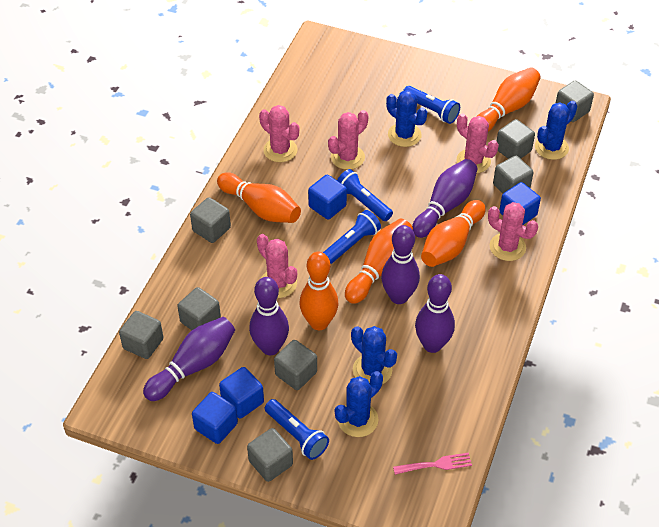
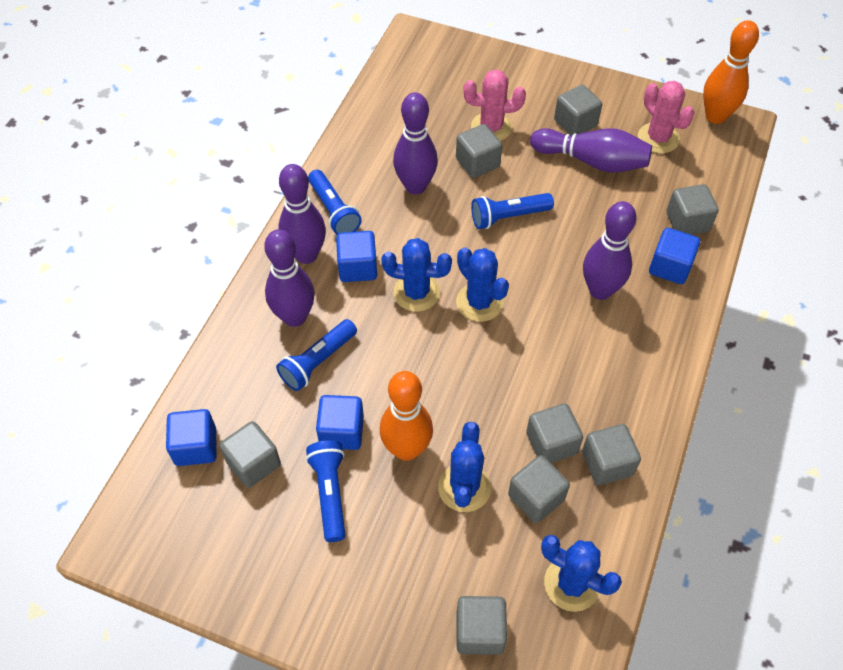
orange bowling pin: 5 -> 2
pink cactus: 5 -> 2
pink fork: 1 -> 0

